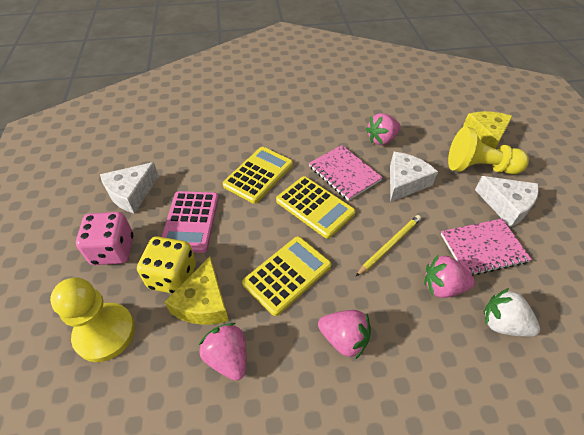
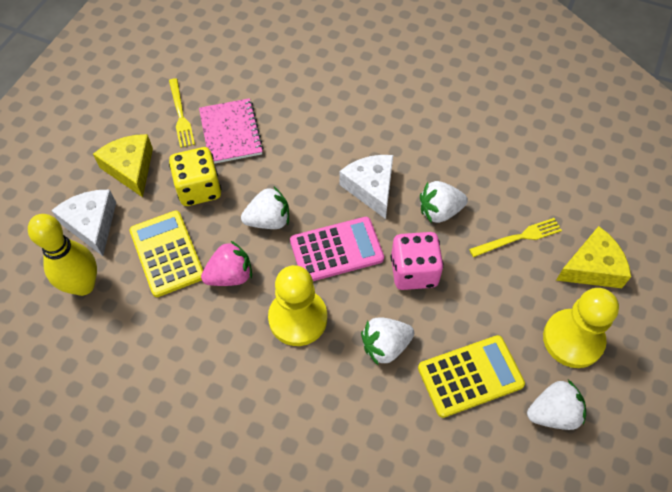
pink notebook: 2 -> 1
pink strawberry: 4 -> 1
white cheese: 3 -> 2
white strawberry: 1 -> 4
yellow bowling pin: 0 -> 1
yellow calculator: 3 -> 2
yellow fork: 0 -> 2
yellow pencil: 1 -> 0

